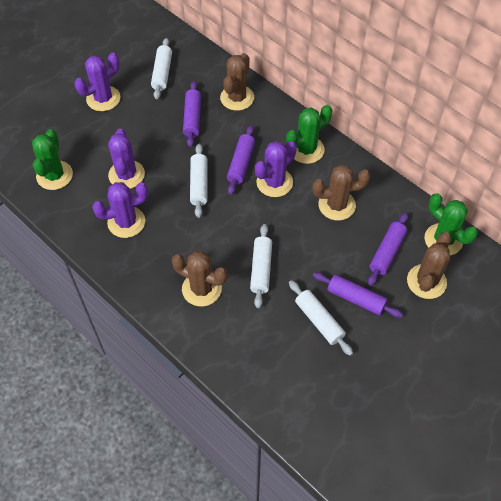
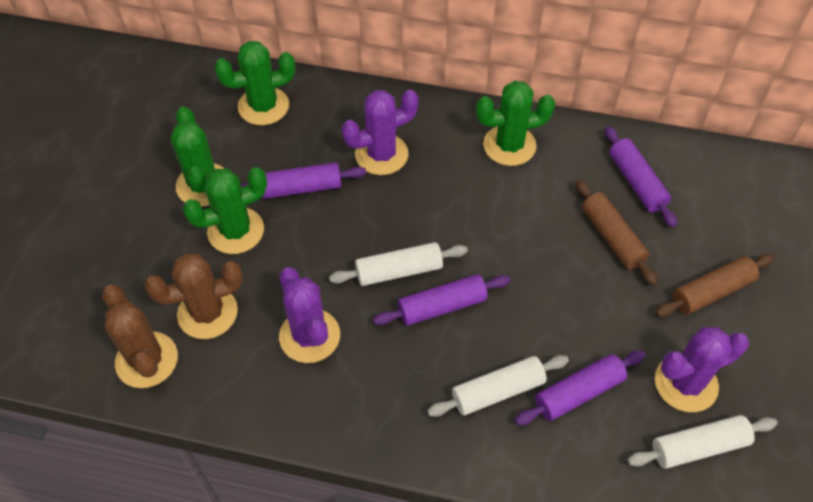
brown cactus: 4 -> 2
brown rolling pin: 0 -> 2
green cactus: 3 -> 4
purple cactus: 4 -> 3
white rolling pin: 4 -> 3

